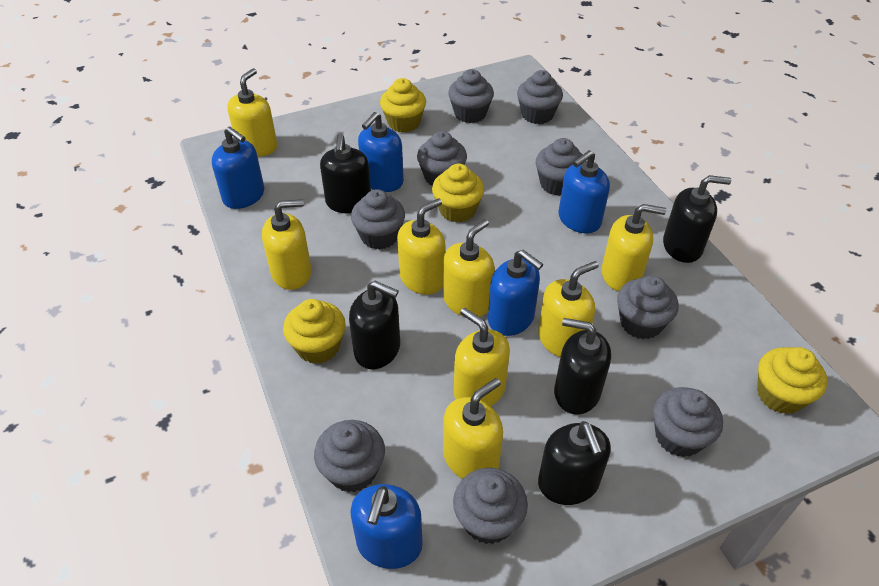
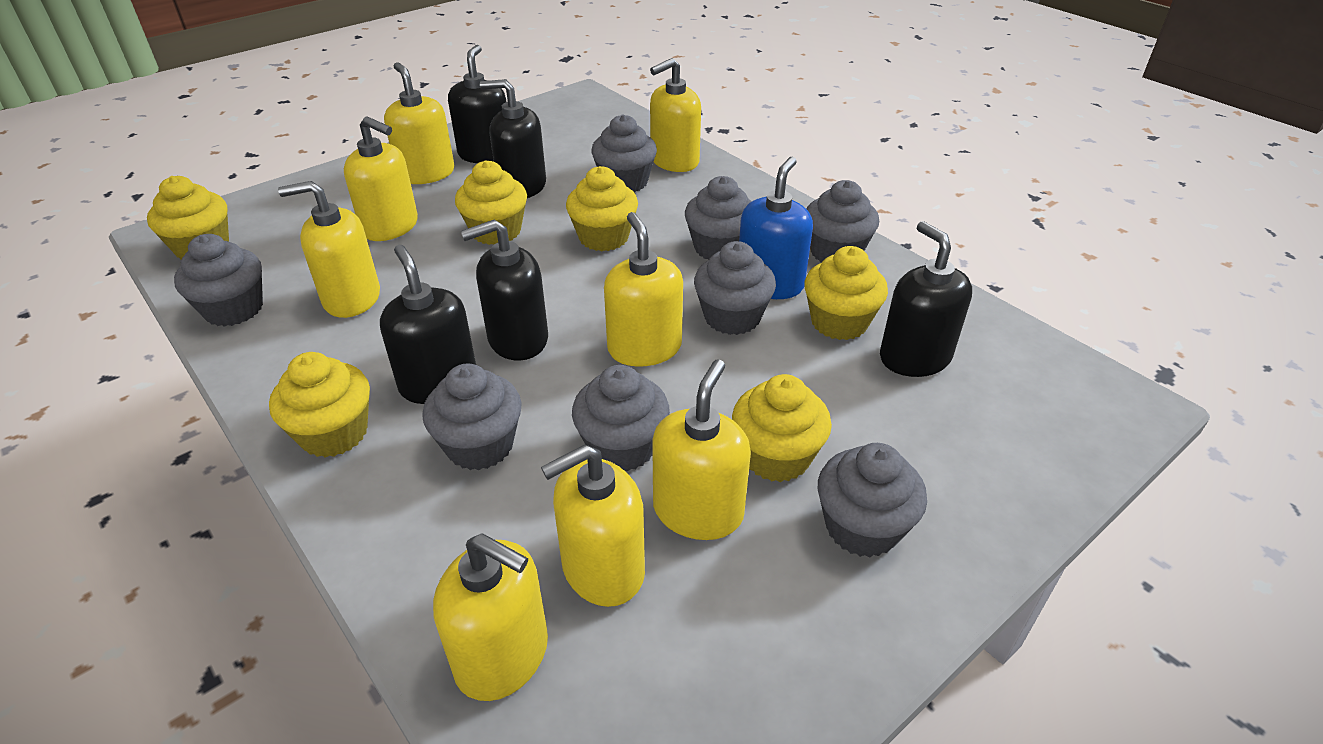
blue soap dispenser: 5 -> 1
grey cupcake: 9 -> 8
yellow cupcake: 4 -> 6

